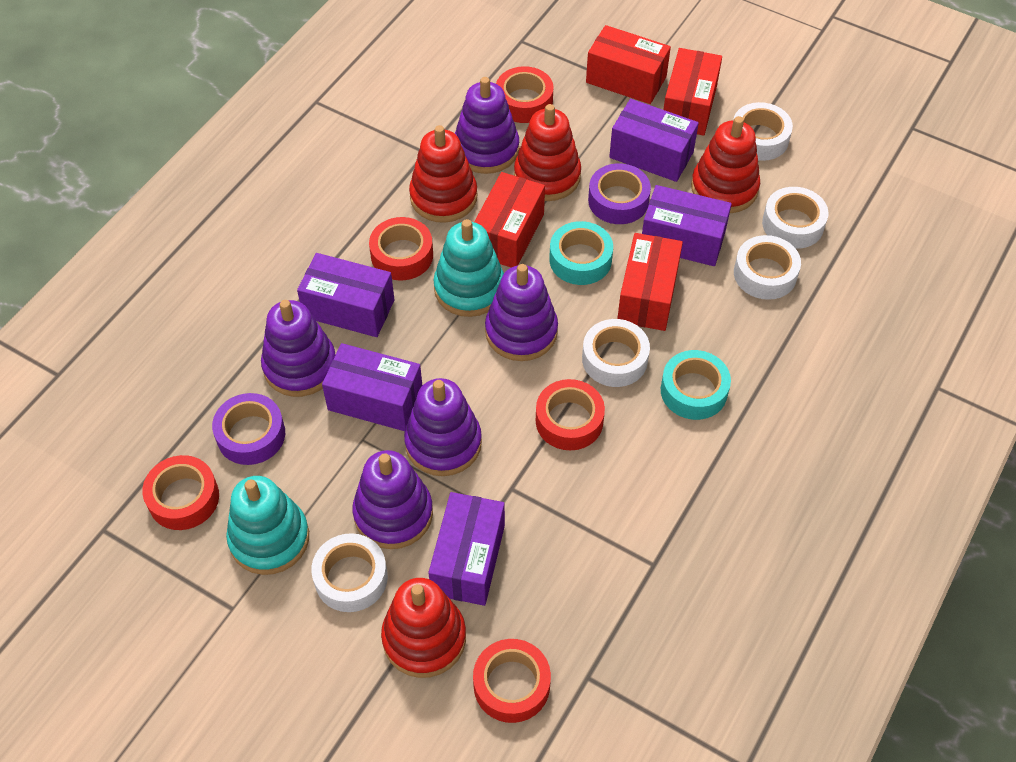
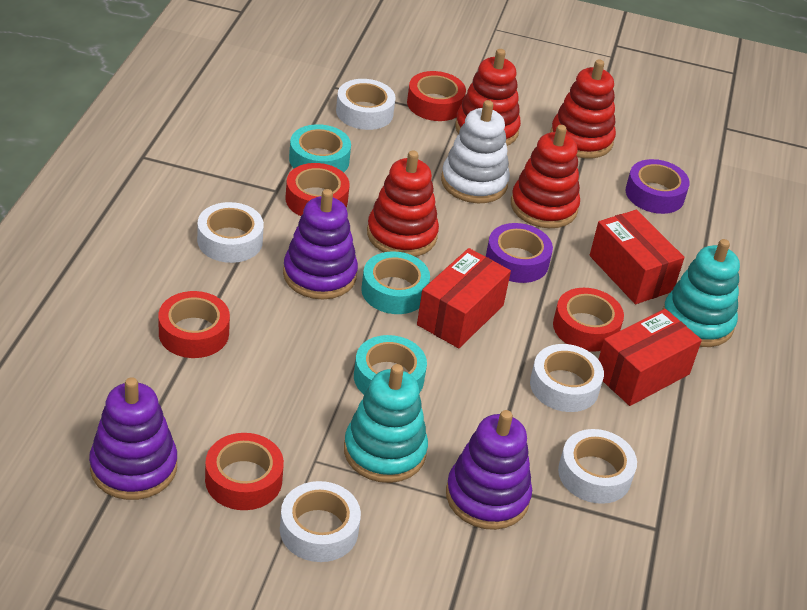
purple box: 5 -> 0
purple stacking toy: 5 -> 3
red box: 4 -> 3
turquoise tape: 2 -> 3
white stacking toy: 0 -> 1

